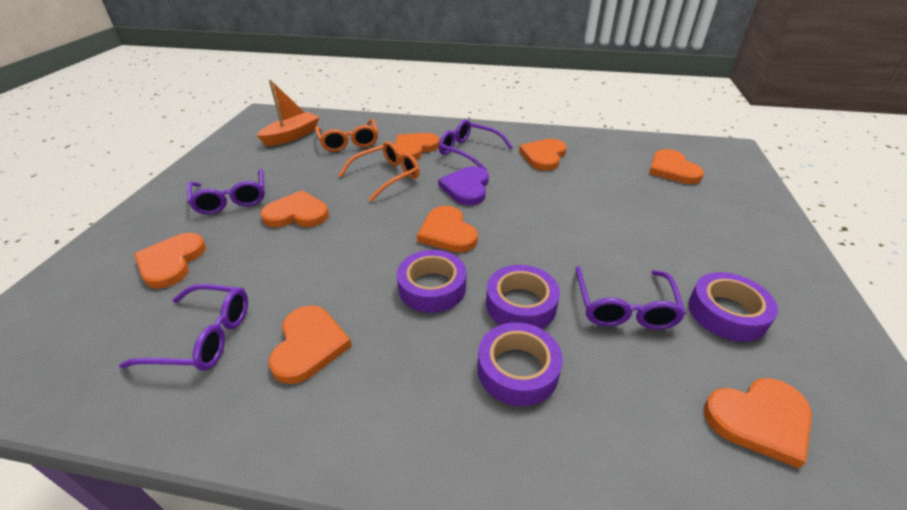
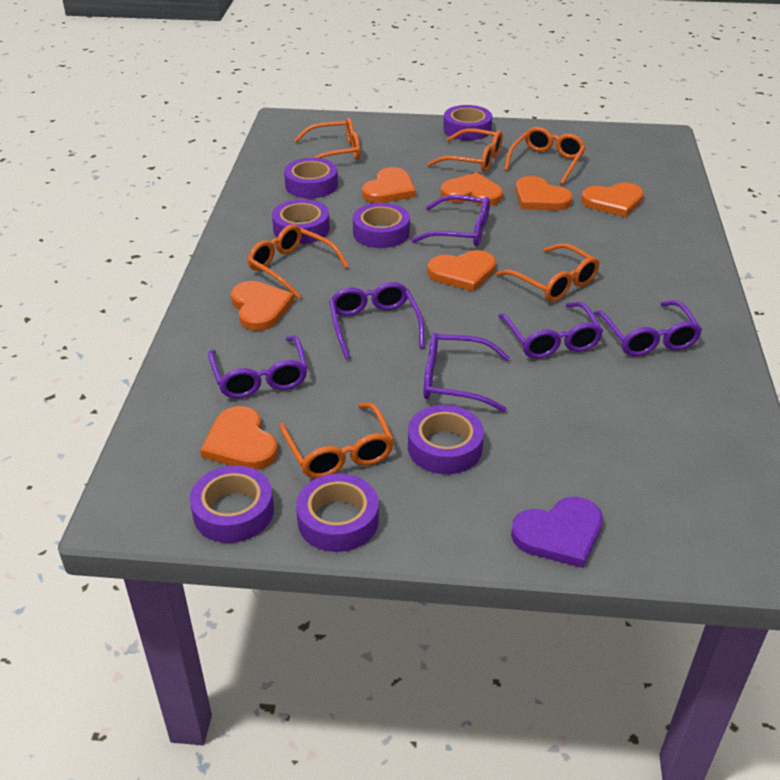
orange boat: 1 -> 0
orange glasses: 2 -> 6
orange heart: 8 -> 7
purple glasses: 4 -> 6
purple tape: 4 -> 7

